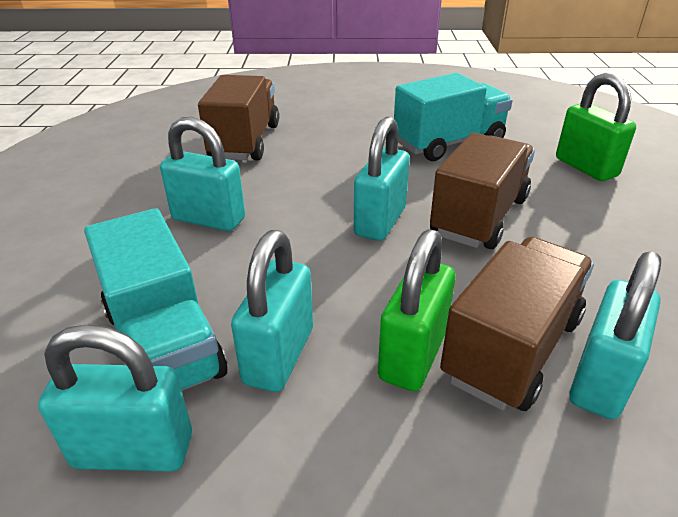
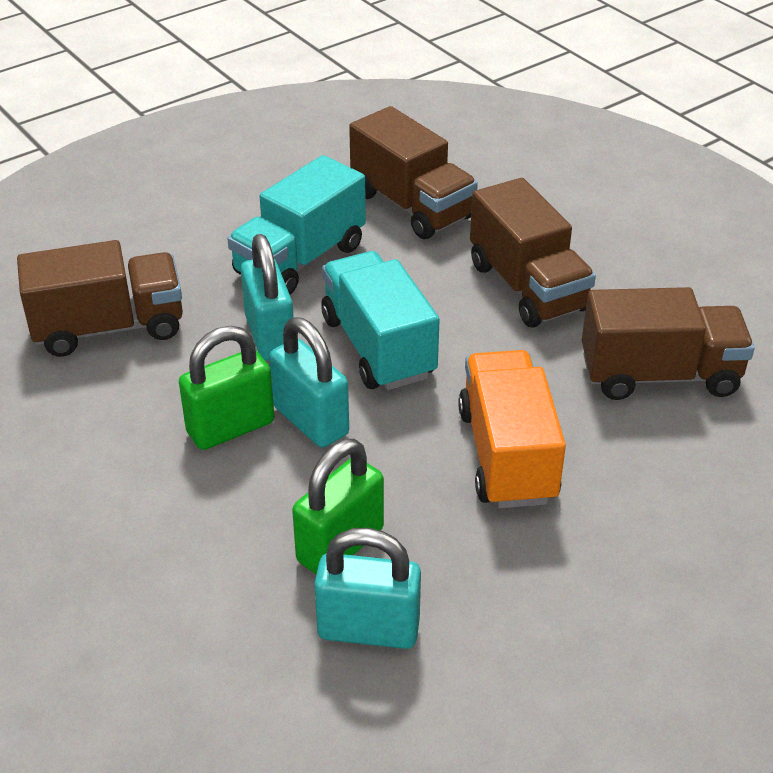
brown truck: 3 -> 4
orange truck: 0 -> 1
turquoise padlock: 5 -> 3

